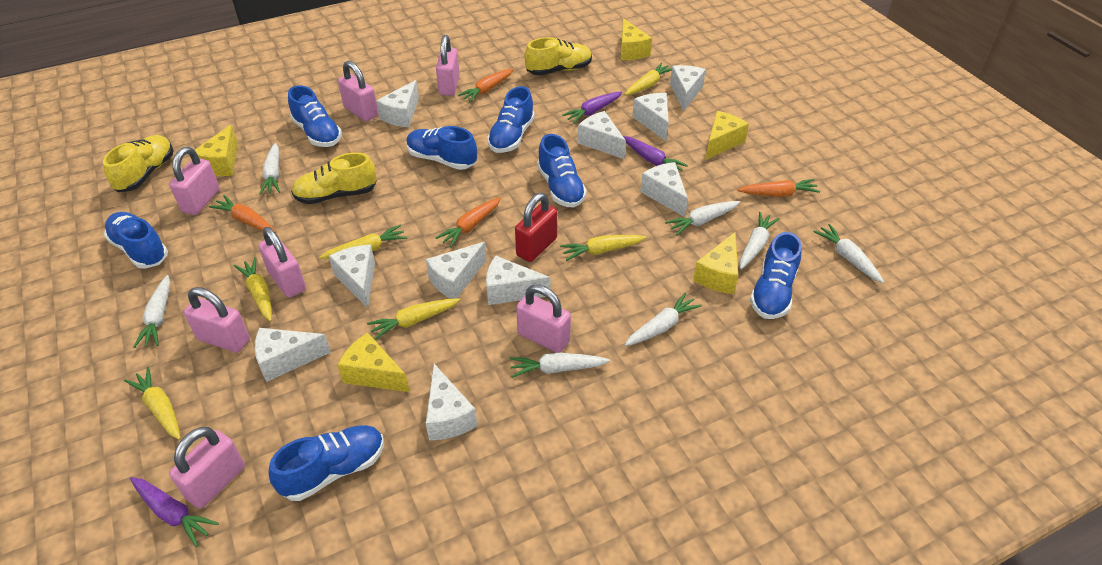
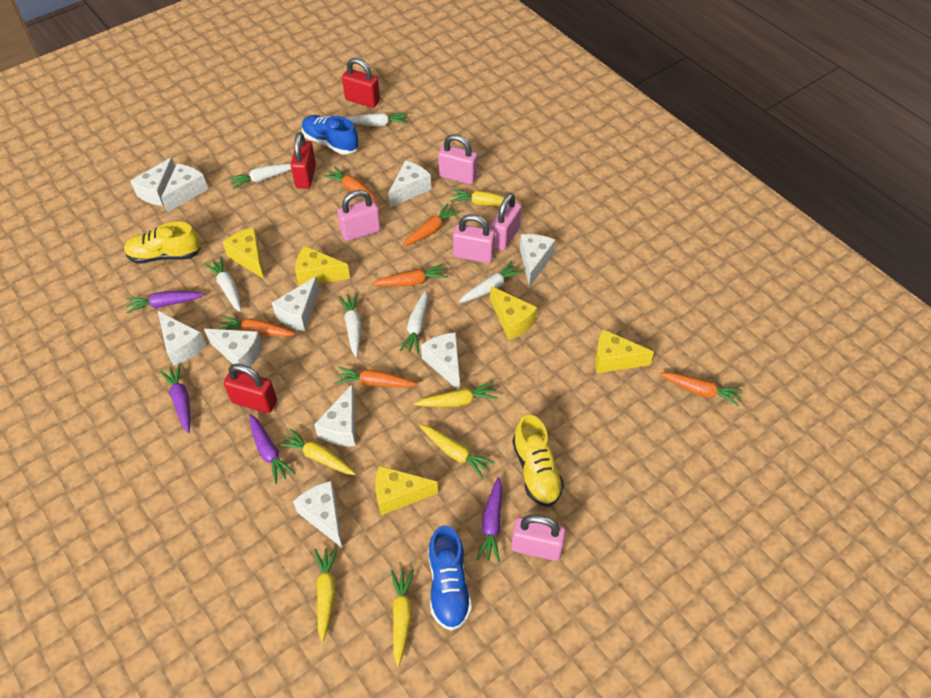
blue shoe: 7 -> 2
orange carrot: 4 -> 6
pink padlock: 7 -> 5
purple carrot: 3 -> 4
red padlock: 1 -> 3
white carrot: 7 -> 6
yellow shoe: 3 -> 2

